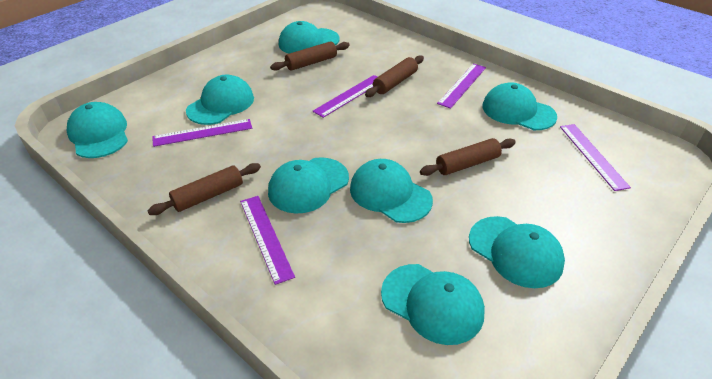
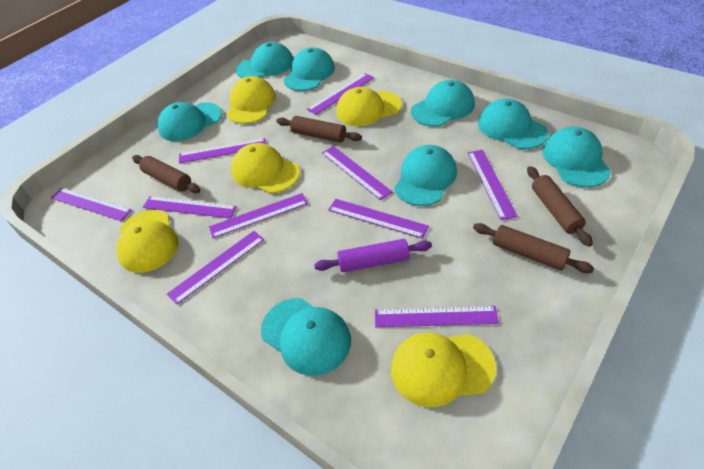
purple rolling pin: 0 -> 1
purple ruler: 5 -> 10
yellow cap: 0 -> 5

